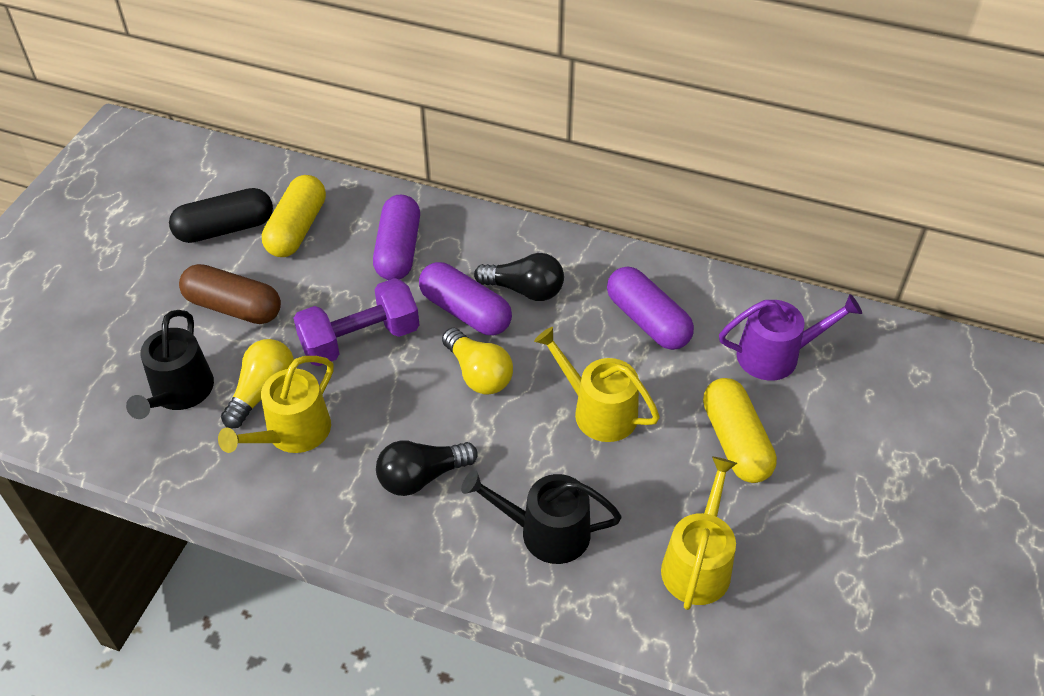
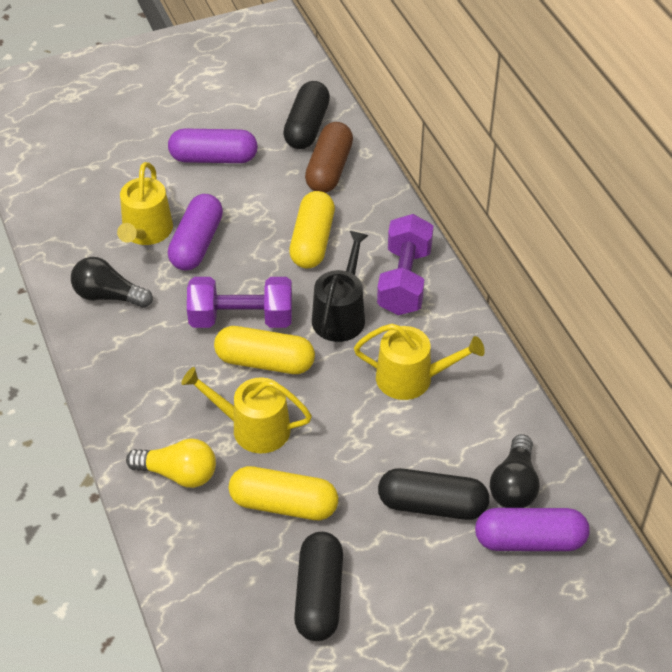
black capsule: 1 -> 3
black watering can: 2 -> 1
purple dumbbell: 1 -> 2
purple watering can: 1 -> 0
yellow capsule: 2 -> 3
yellow light bulb: 2 -> 1

